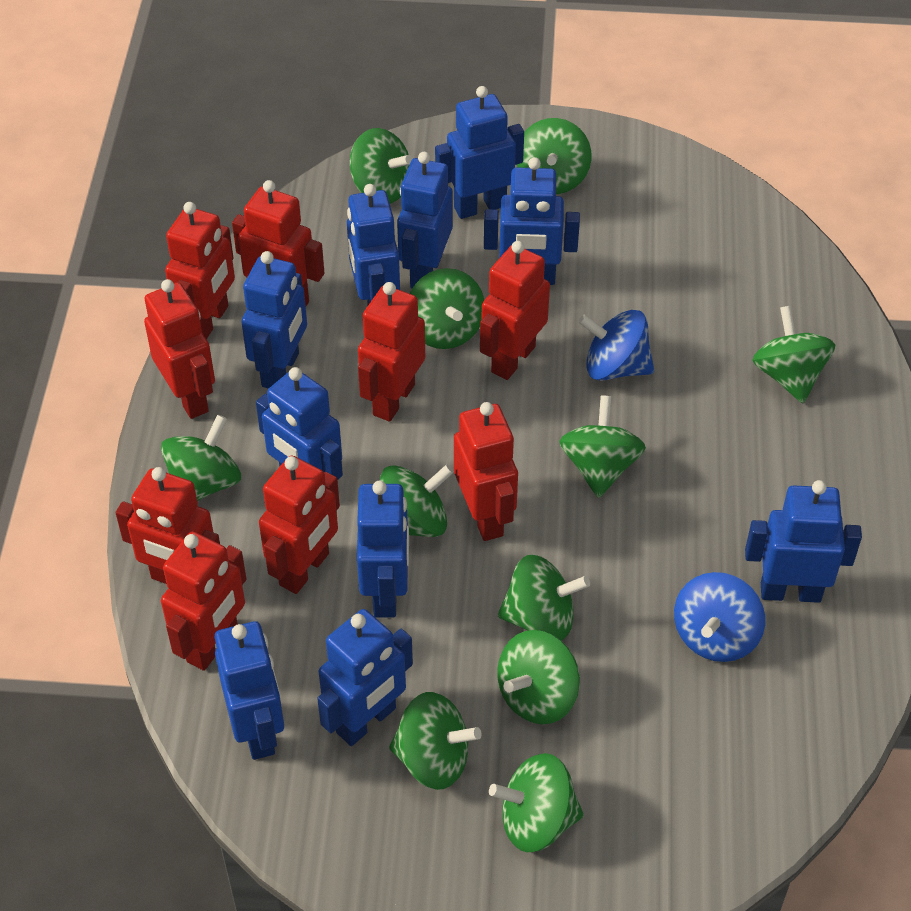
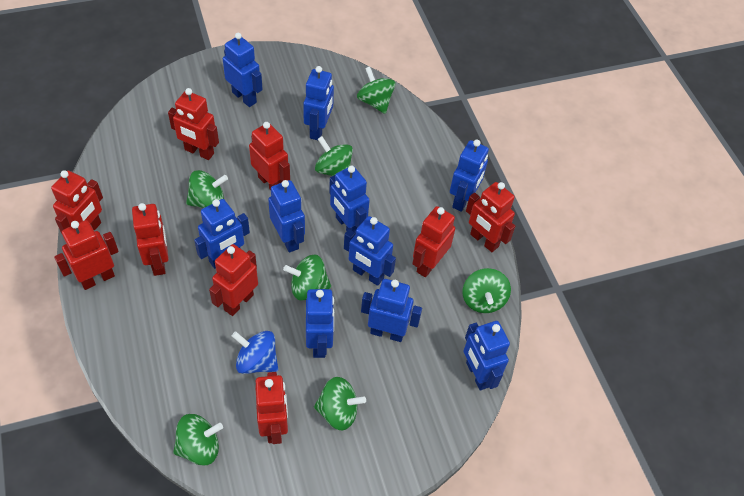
blue spinning top: 2 -> 1
green spinning top: 11 -> 7

